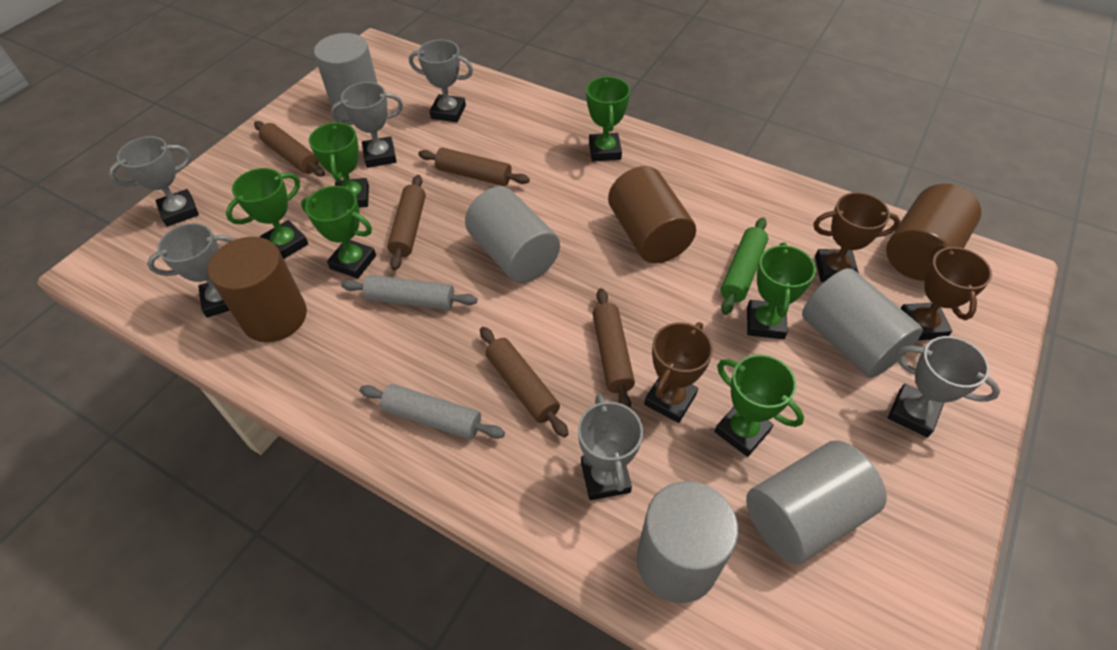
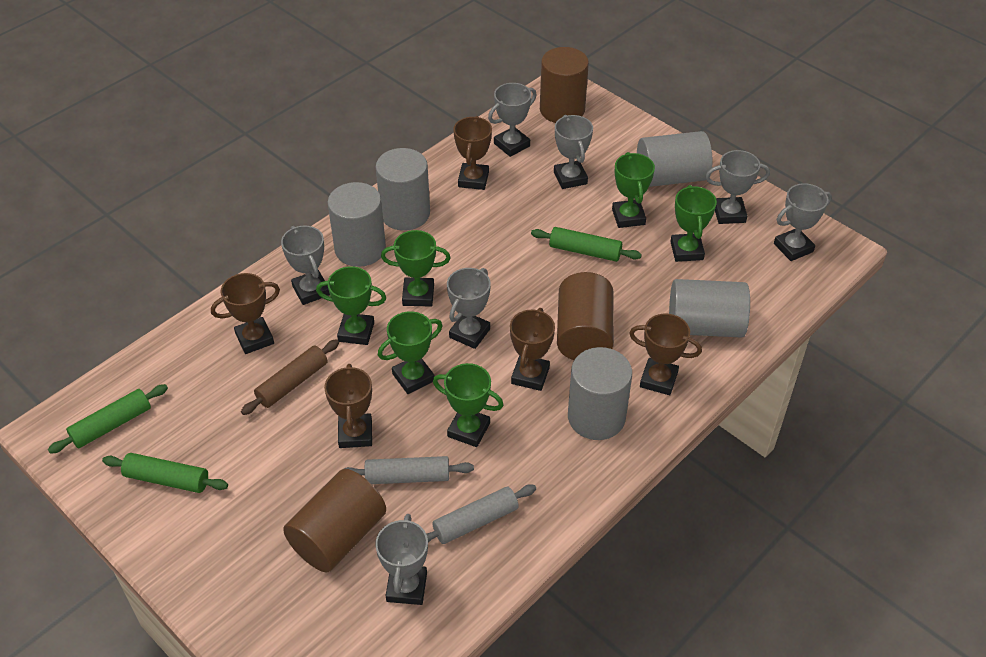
brown rolling pin: 5 -> 1
brown trophy: 3 -> 5
green rolling pin: 1 -> 3
grey trophy: 6 -> 7

